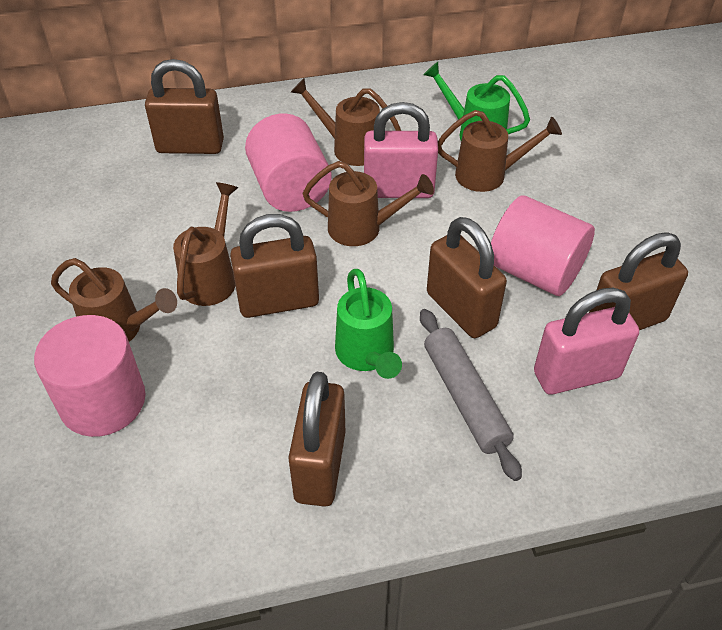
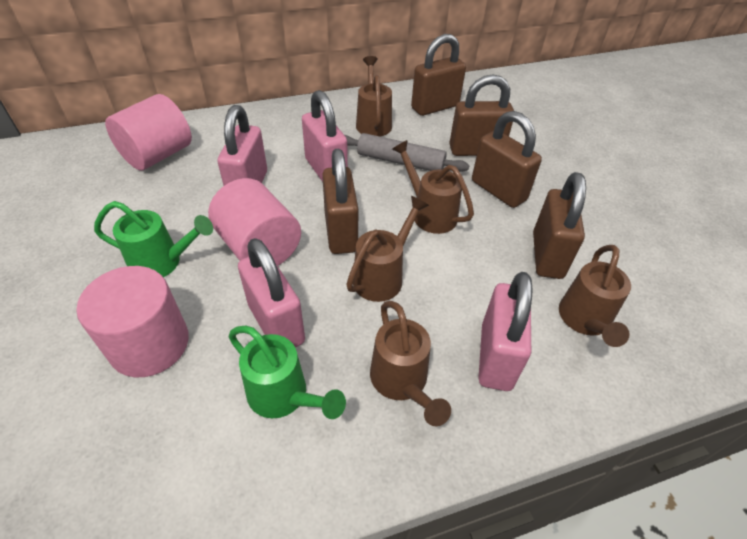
pink padlock: 2 -> 4

